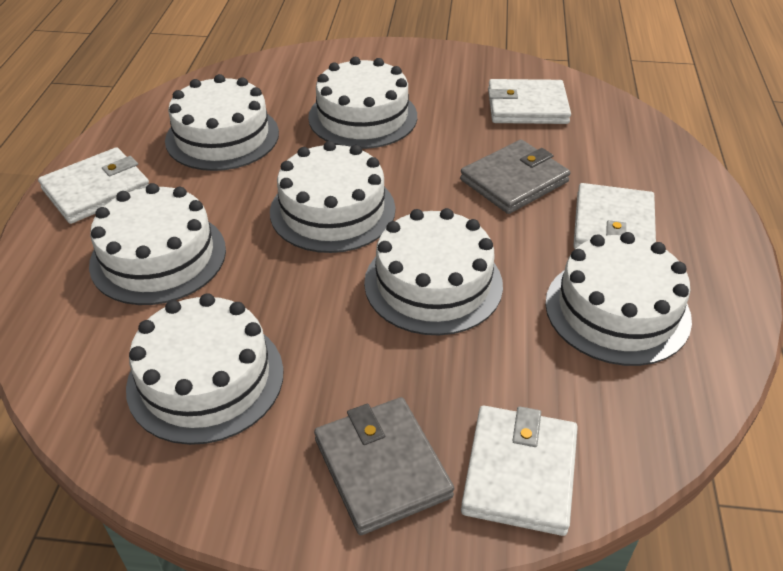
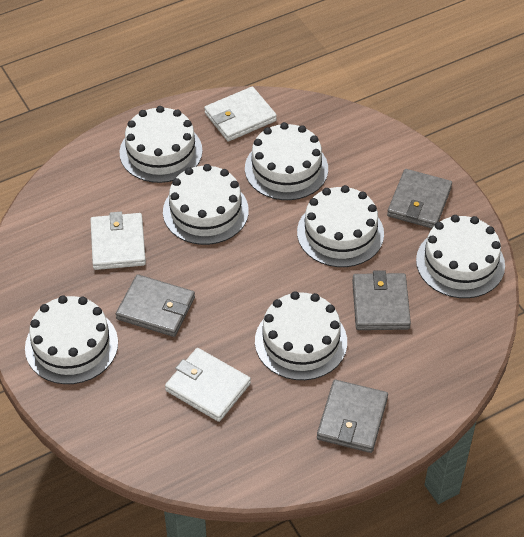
grey wallet: 2 -> 4
white wallet: 4 -> 3

